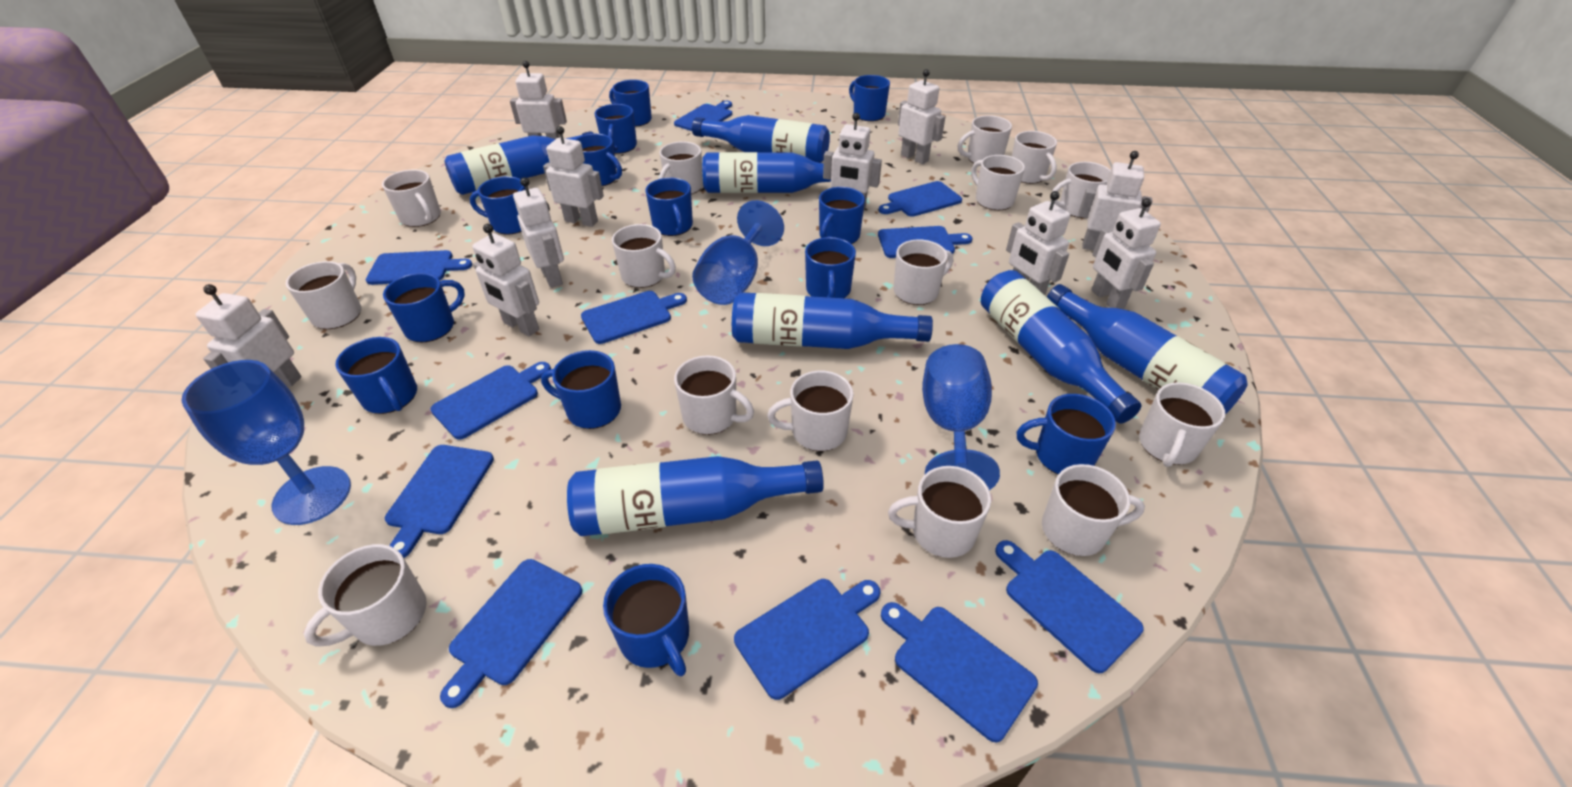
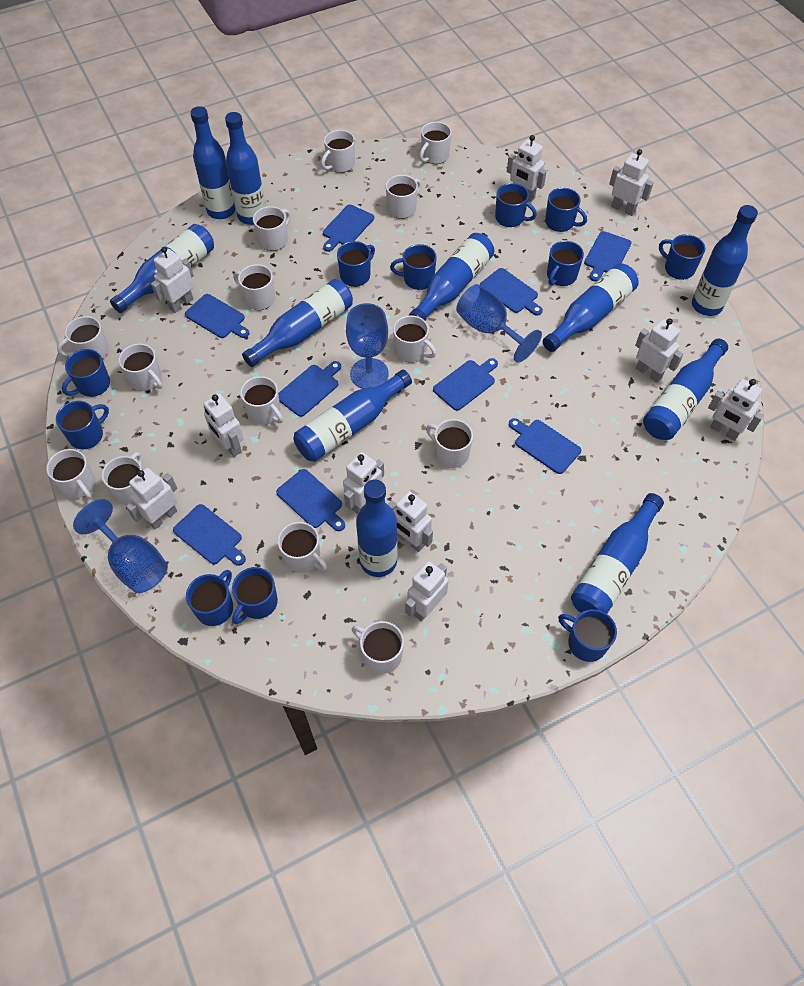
blue bottle: 7 -> 11
blue cutting board: 11 -> 9
blue mug: 13 -> 11
white mug: 15 -> 14

